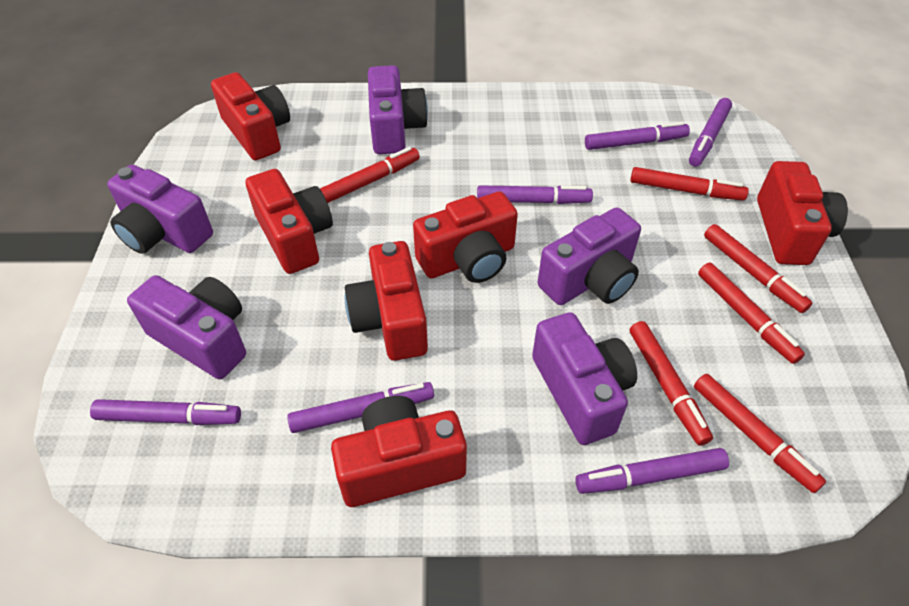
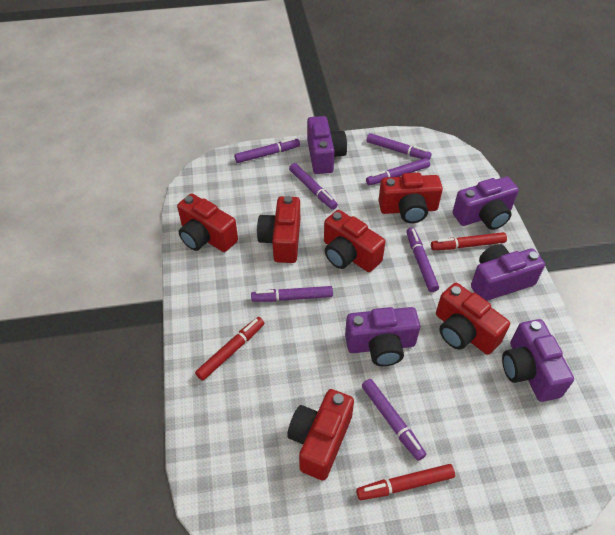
purple marker: 6 -> 7
red marker: 6 -> 3

